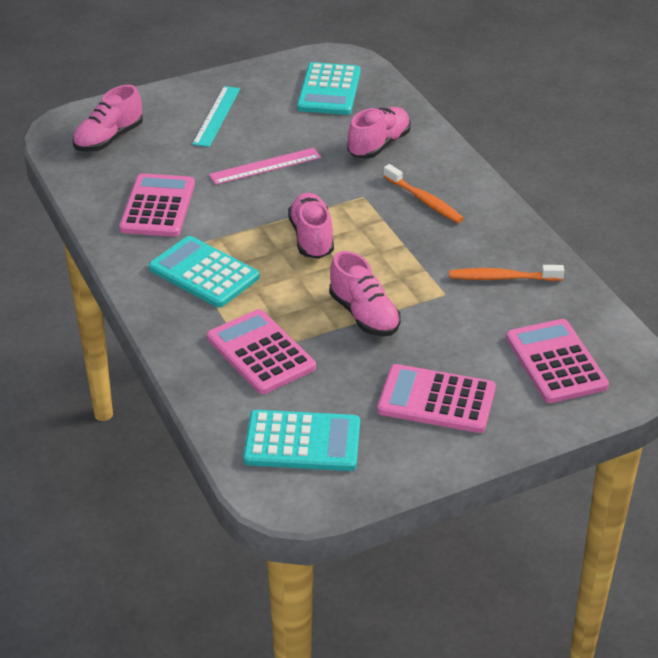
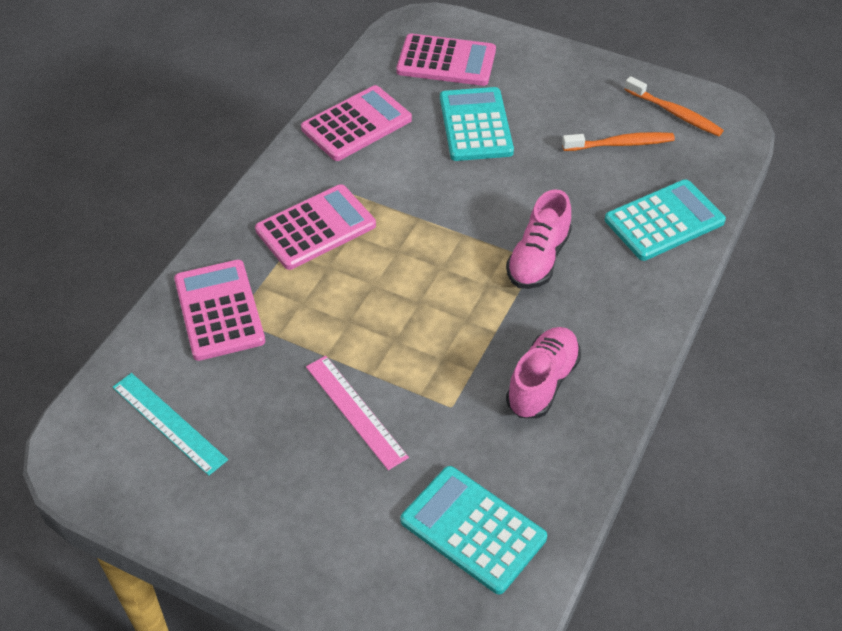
pink shoe: 4 -> 2

